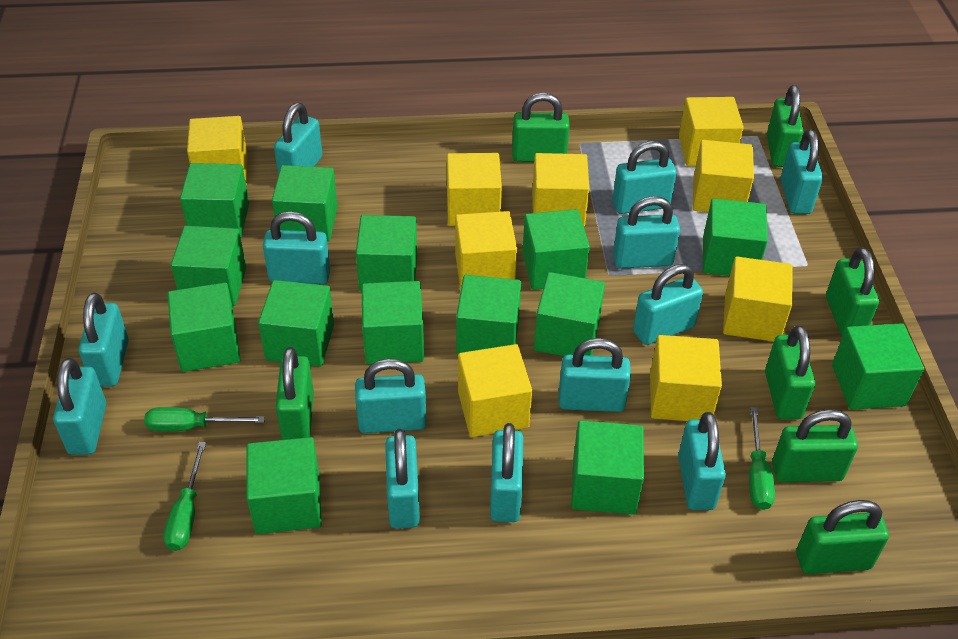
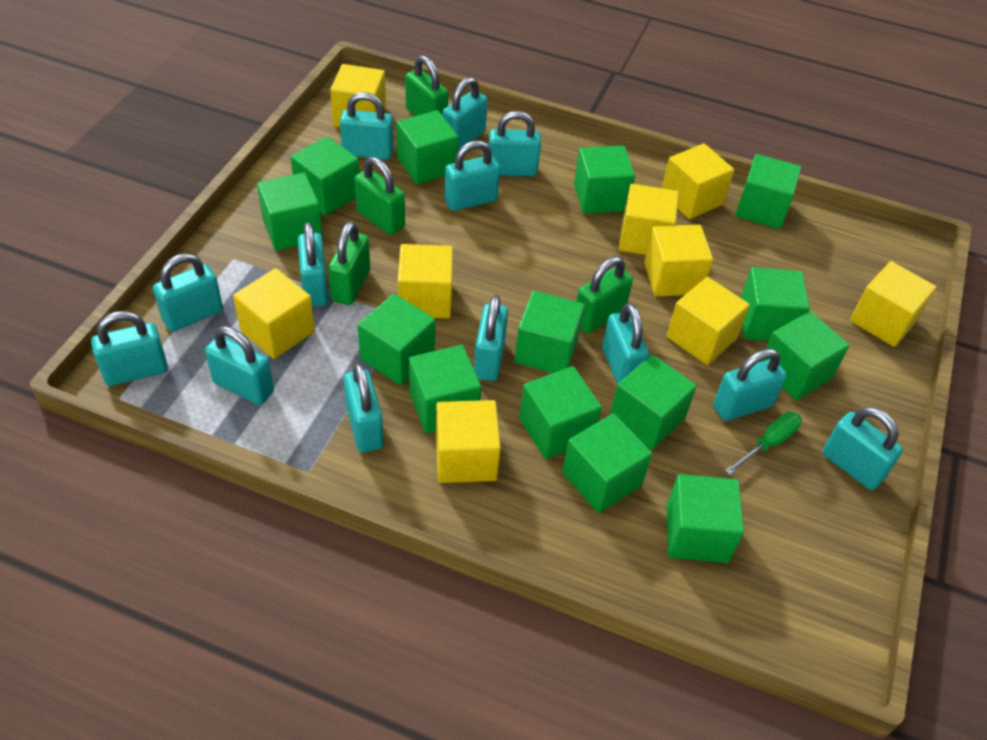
green padlock: 7 -> 4
green screwdriver: 3 -> 1

